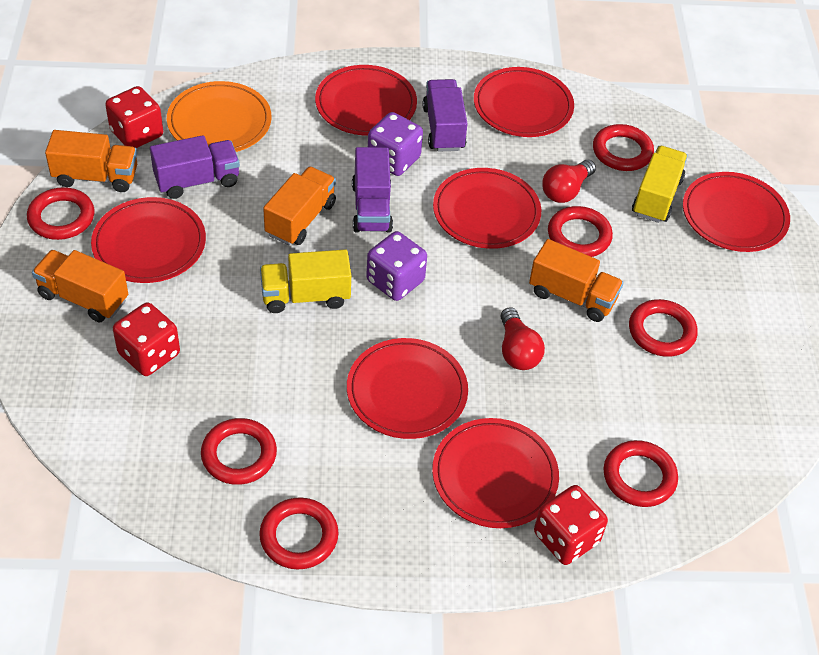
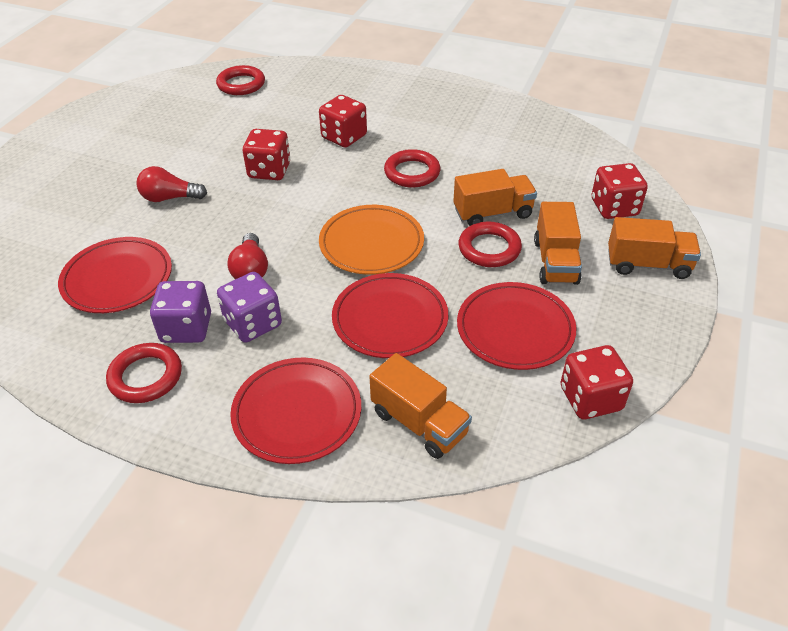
purple truck: 3 -> 0
red dice: 3 -> 4
red plate: 7 -> 4
red ring: 7 -> 4
yellow truck: 2 -> 0

